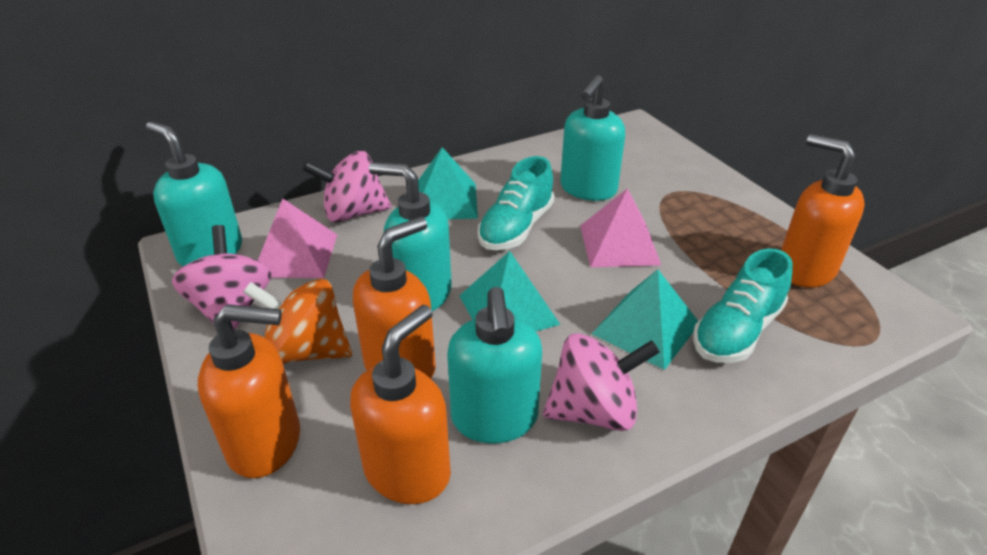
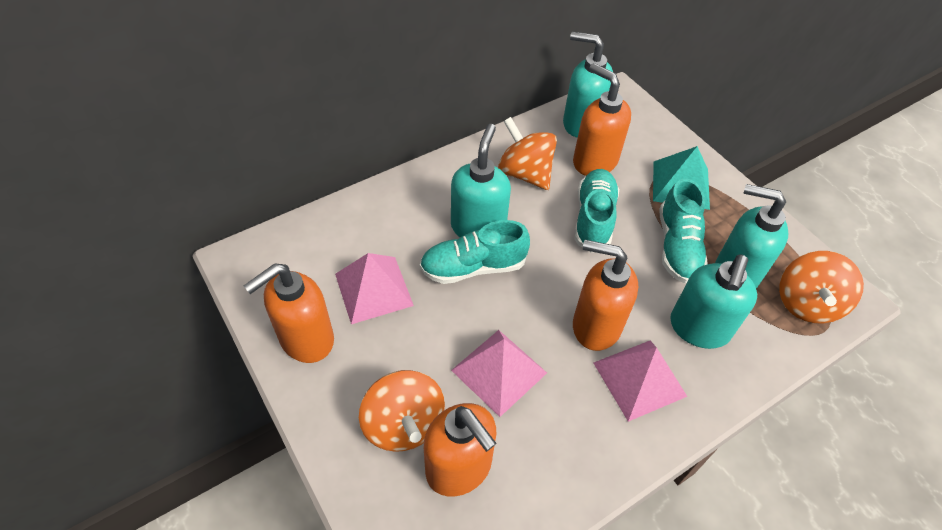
orange spinning top: 1 -> 3
pink pyramid: 2 -> 3
pink spinning top: 3 -> 0
turquoise pyramid: 3 -> 1
turquoise shoe: 2 -> 3

